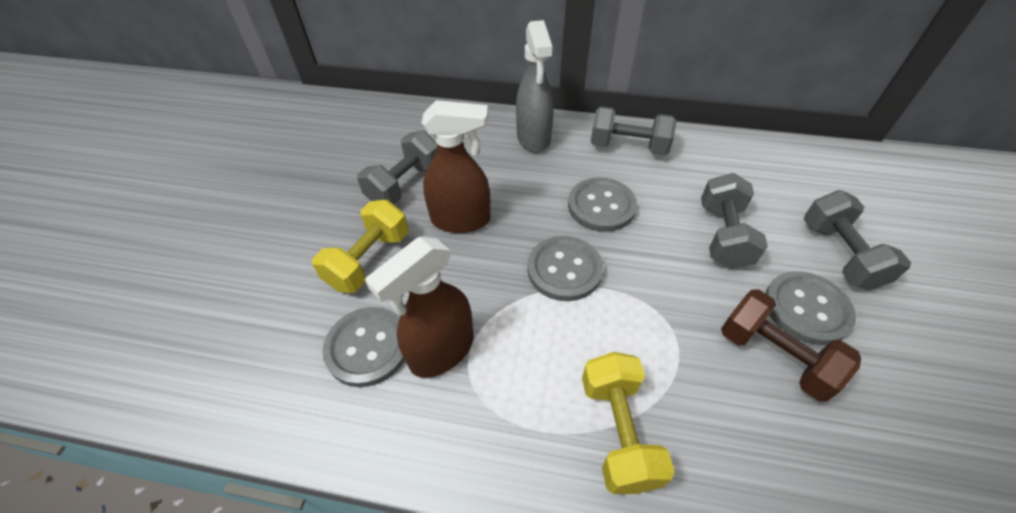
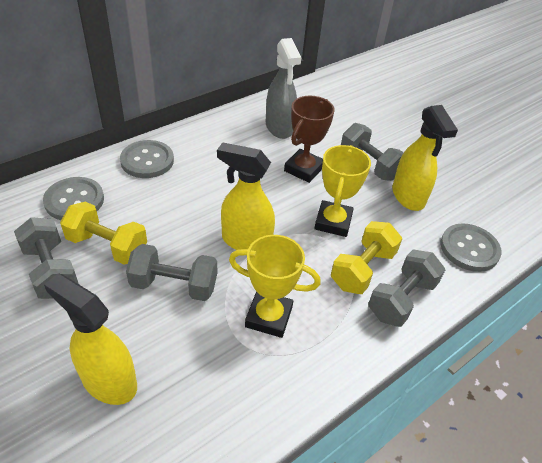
brown dumbbell: 1 -> 0
brown spray bottle: 2 -> 0
brown trophy: 0 -> 1
grey button: 4 -> 3
yellow spray bottle: 0 -> 3
yellow trophy: 0 -> 2

